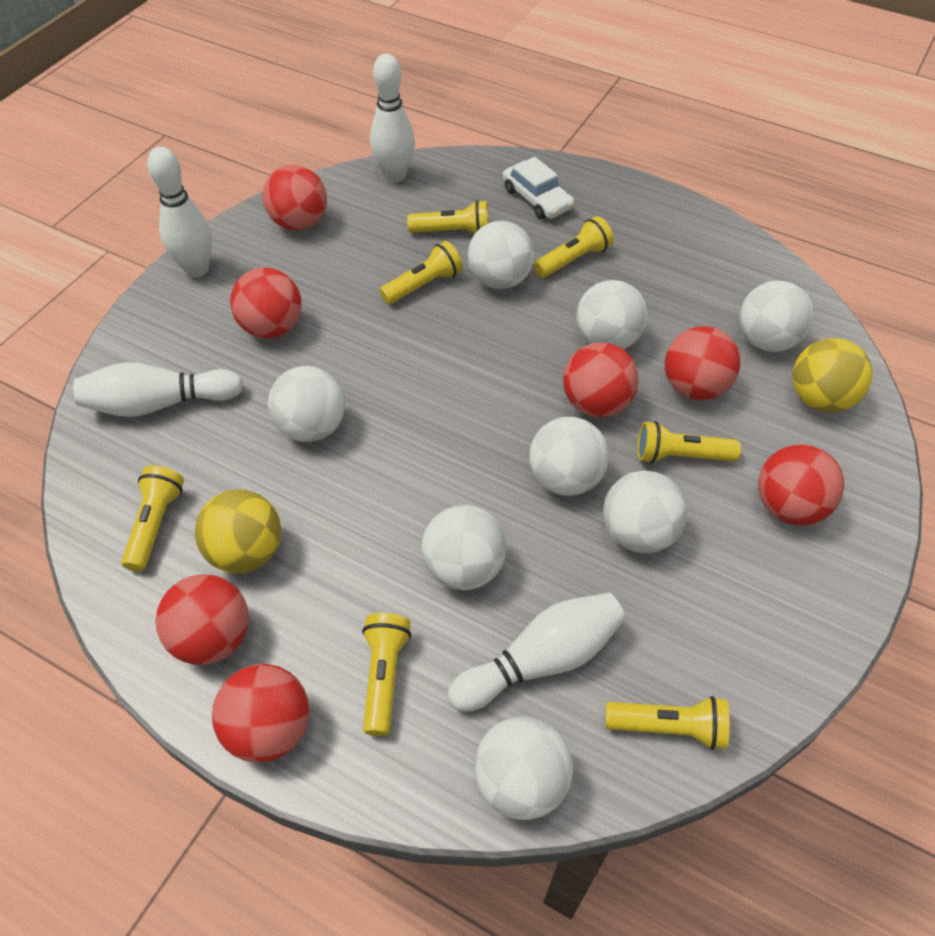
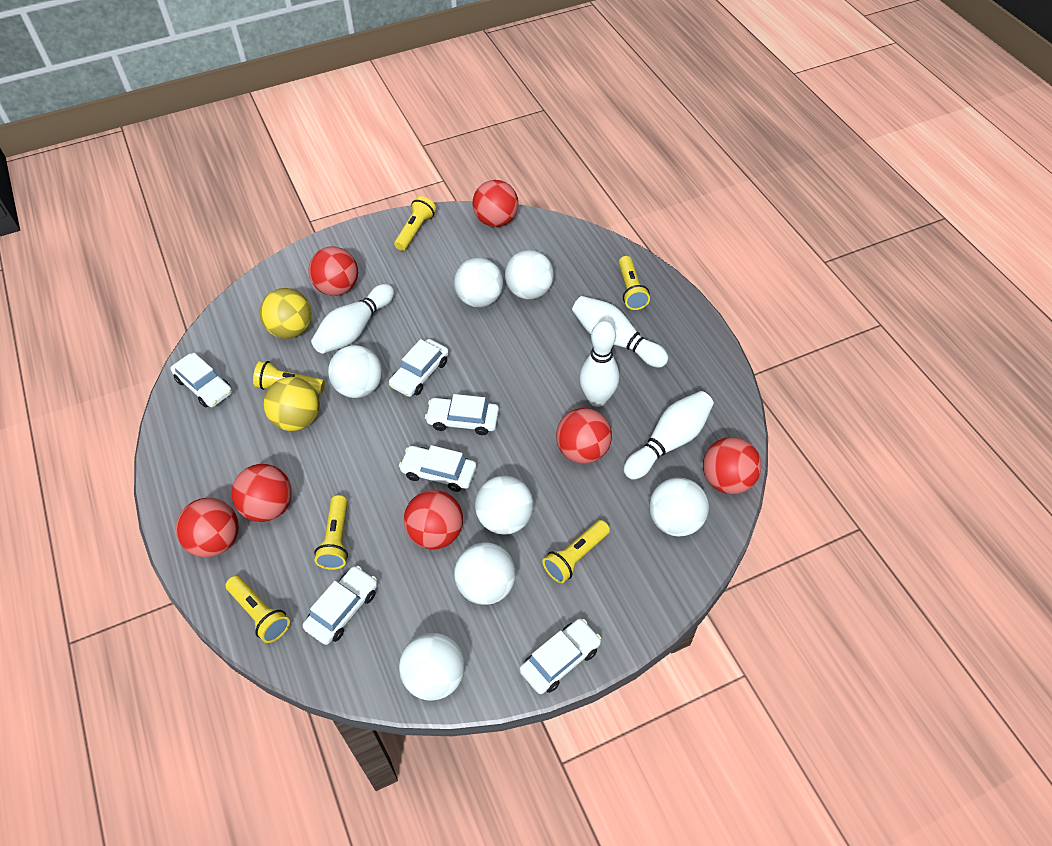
white ball: 8 -> 7
white car: 1 -> 6
yellow flashlight: 7 -> 6

